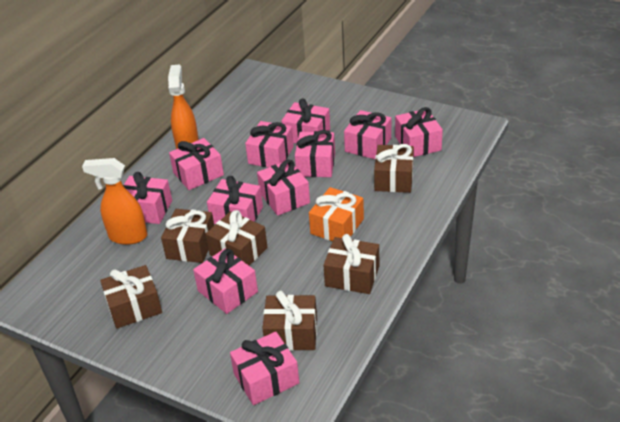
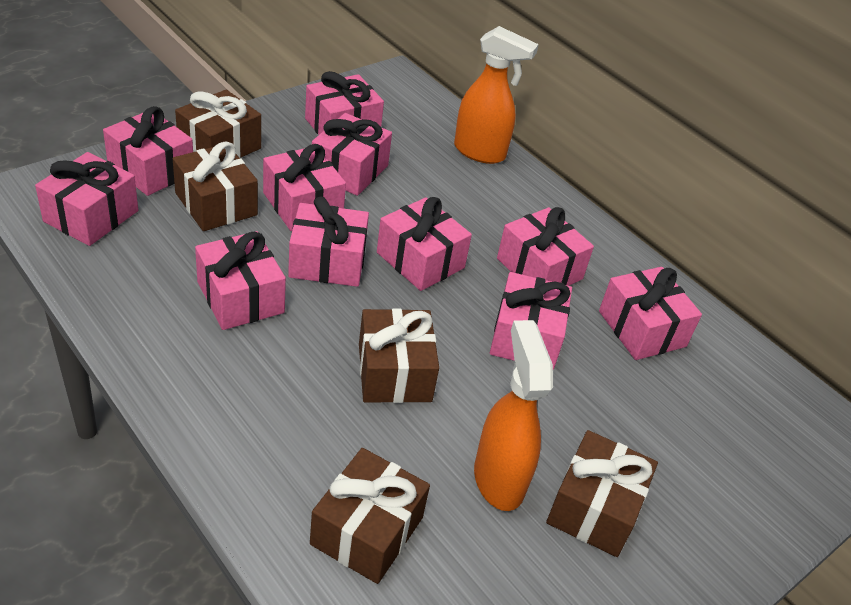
brown gift: 6 -> 5
orange gift: 1 -> 0

